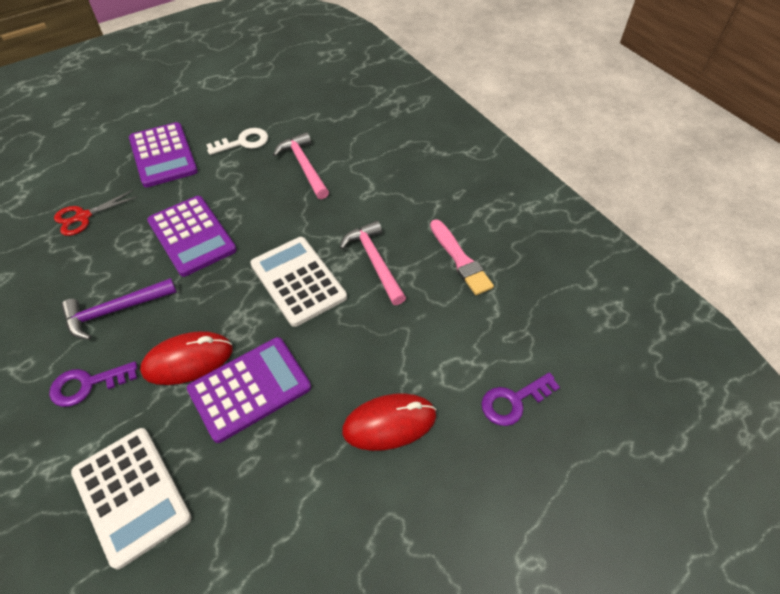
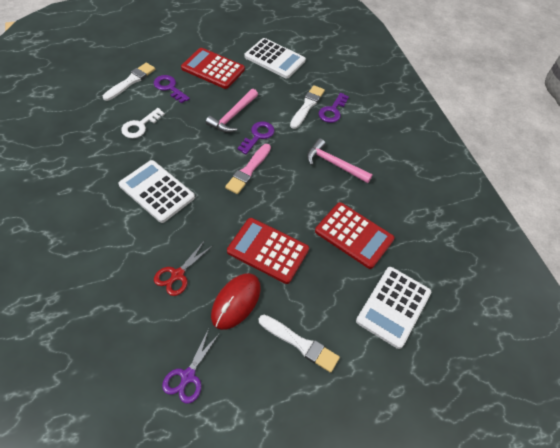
purple calculator: 3 -> 0
purple hammer: 1 -> 0
purple key: 2 -> 3
purple scissors: 0 -> 1
red calculator: 0 -> 3
red mouse: 2 -> 1
white brush: 0 -> 3
white calculator: 2 -> 3

